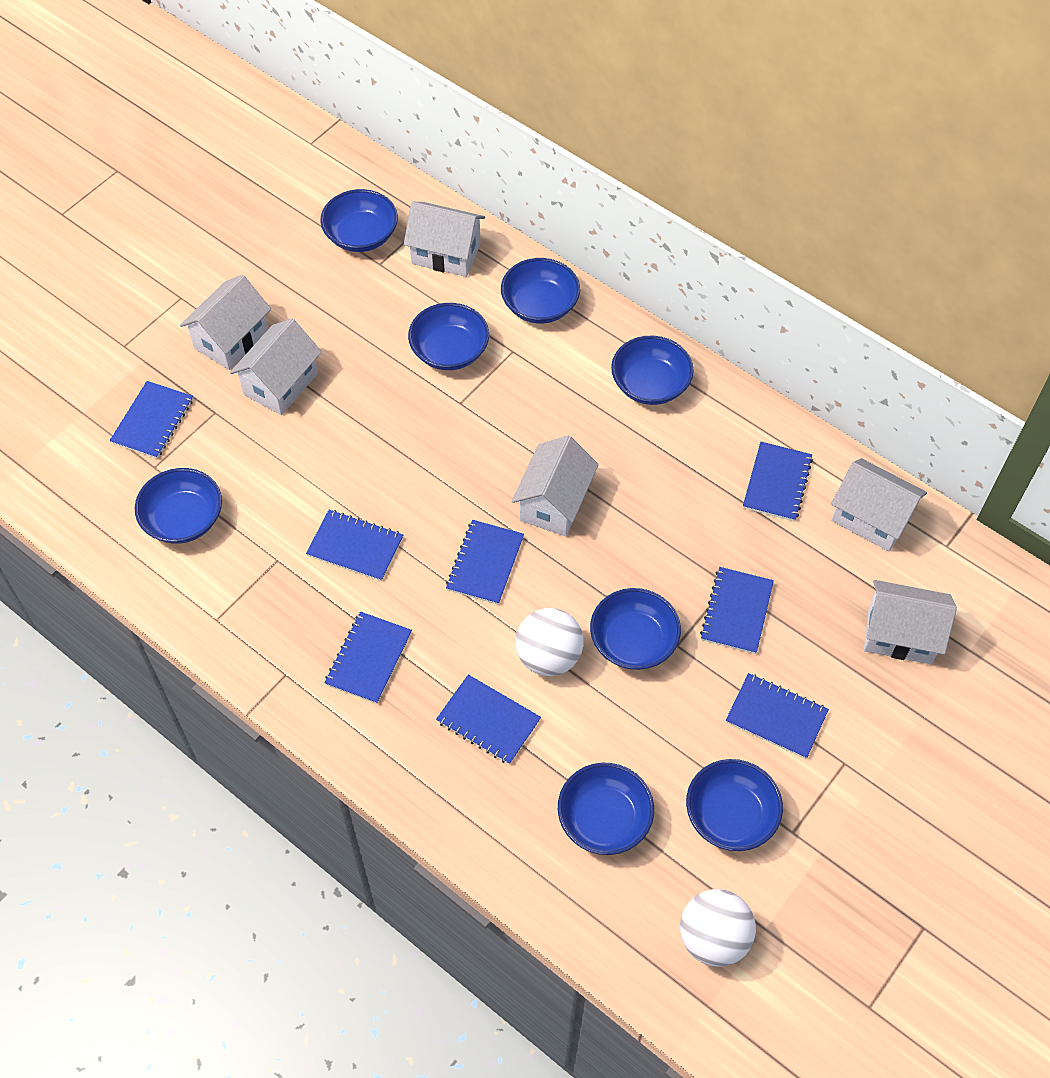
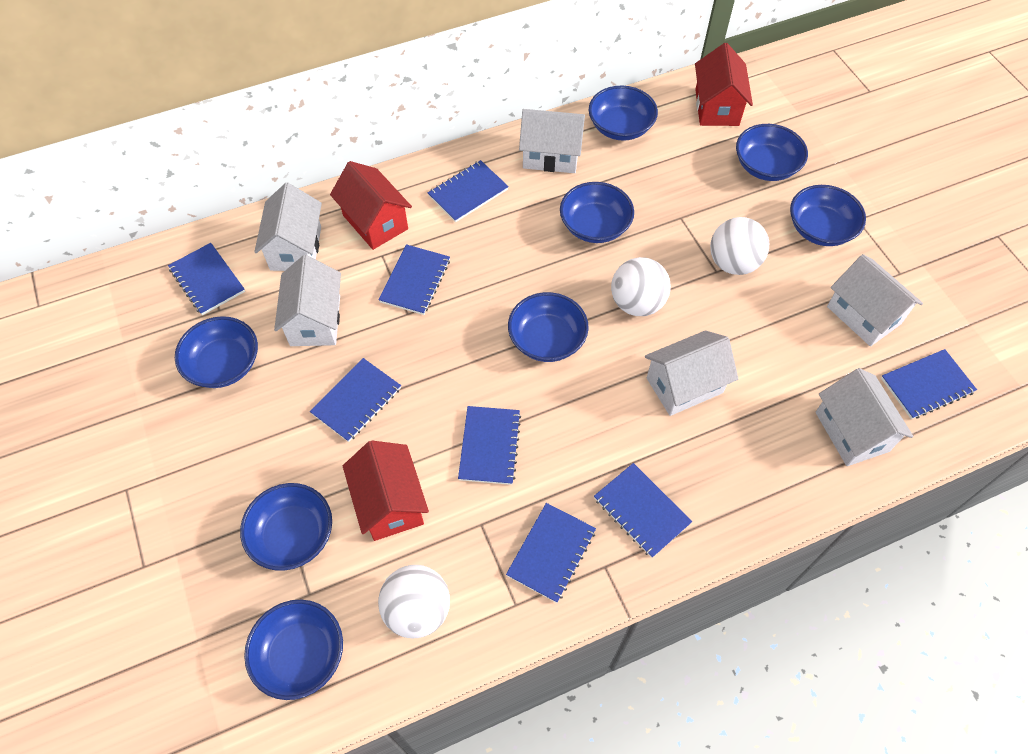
red house: 0 -> 3
white ball: 2 -> 3

